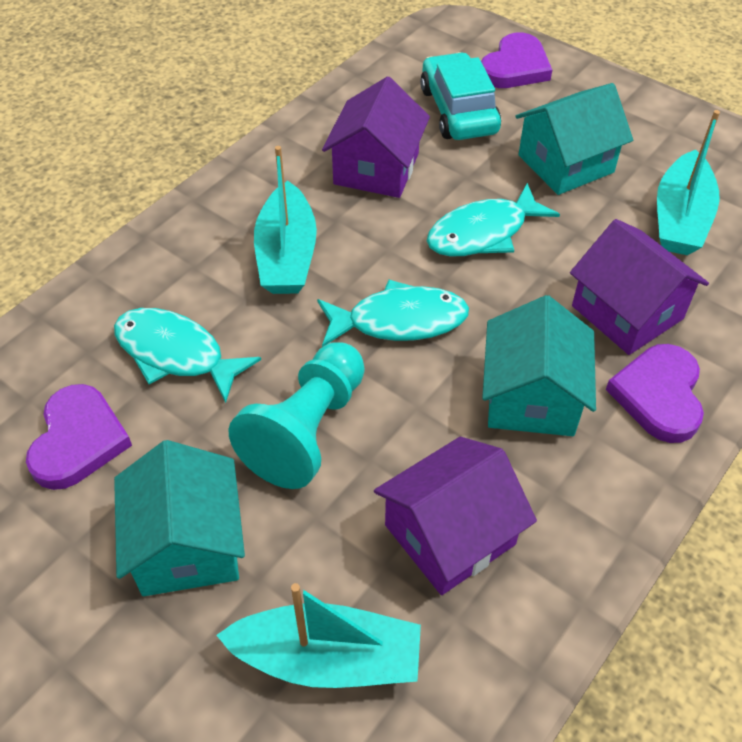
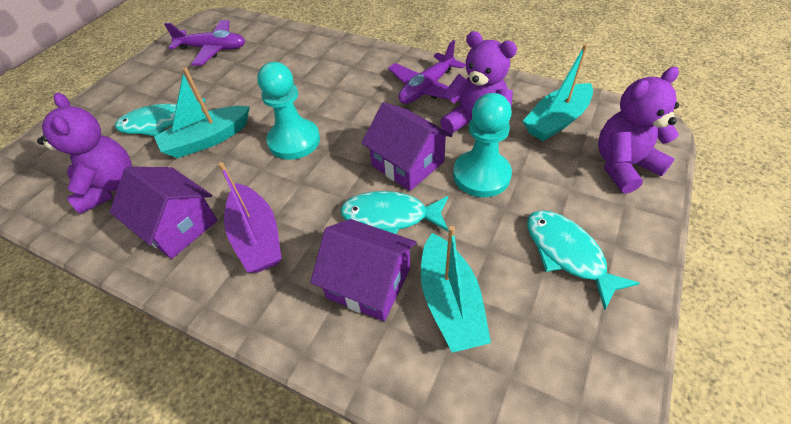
purple boat: 0 -> 1
purple heart: 3 -> 0
purple plane: 0 -> 2
purple teddy bear: 0 -> 3
turquoise car: 1 -> 0
turquoise house: 3 -> 0
turquoise pawn: 1 -> 2

